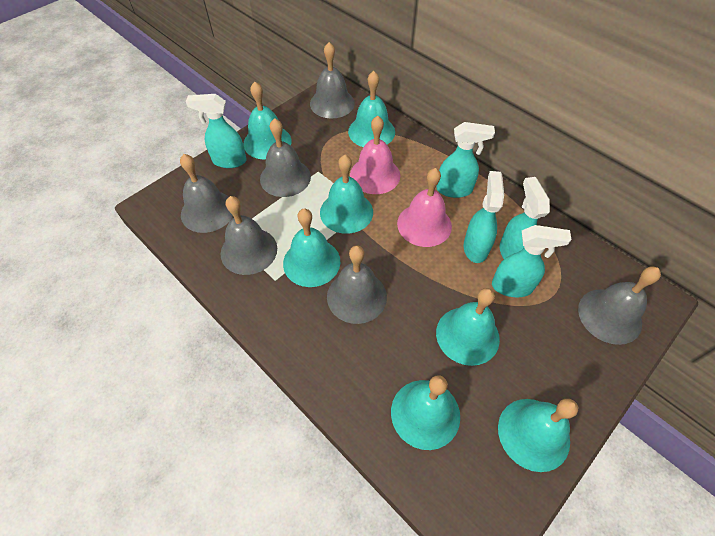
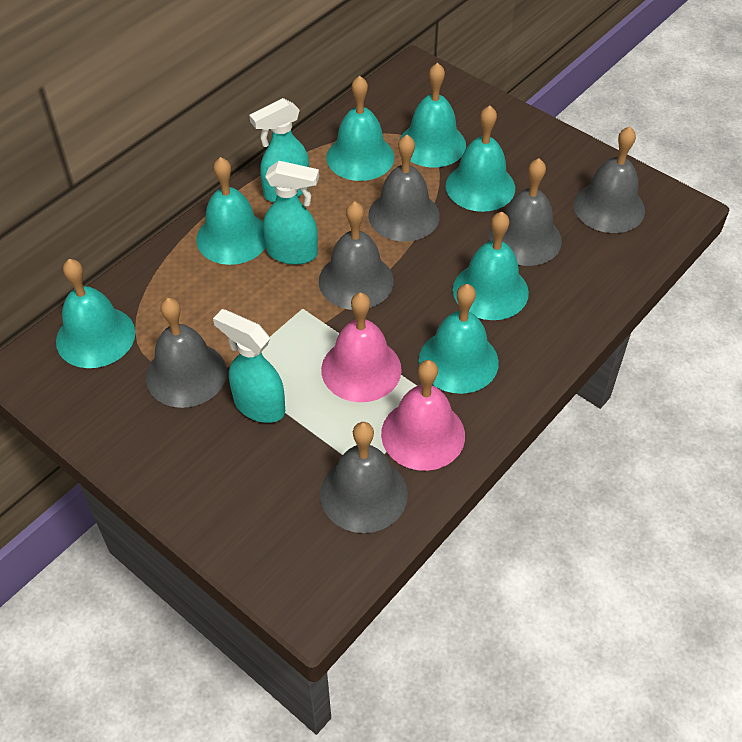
turquoise spray bottle: 5 -> 3

